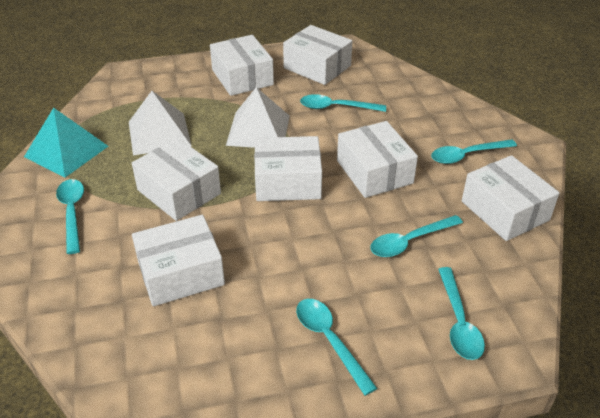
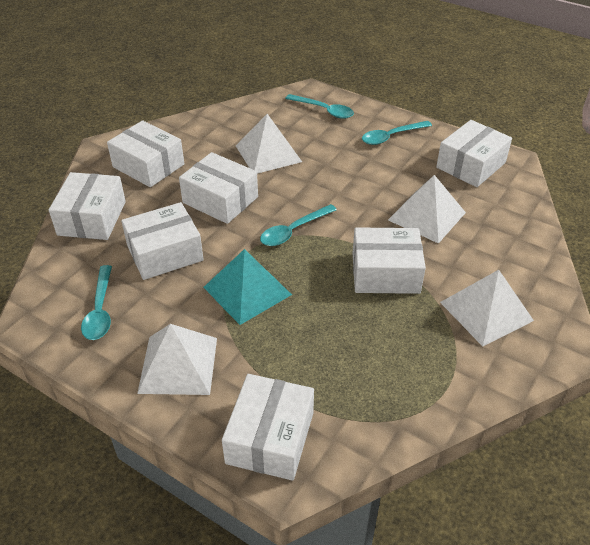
turquoise spoon: 6 -> 4
white pyramid: 2 -> 4

